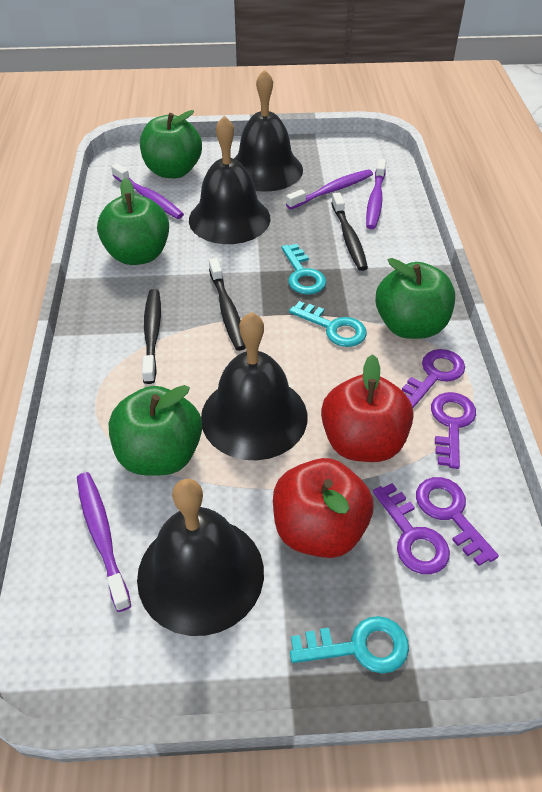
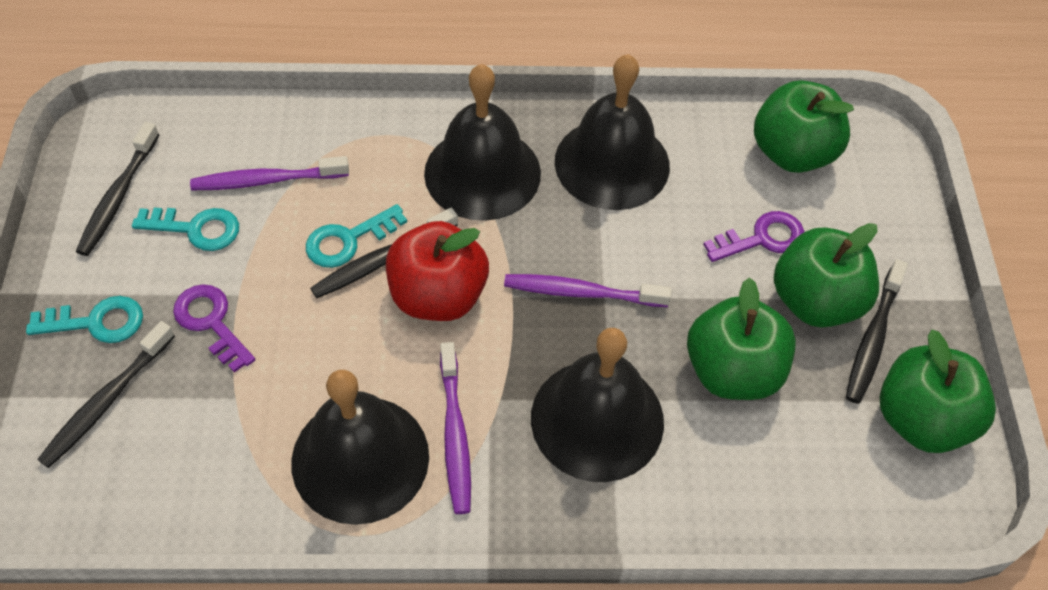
black toothbrush: 3 -> 4
purple key: 4 -> 2
purple toothbrush: 4 -> 3
red apple: 2 -> 1

